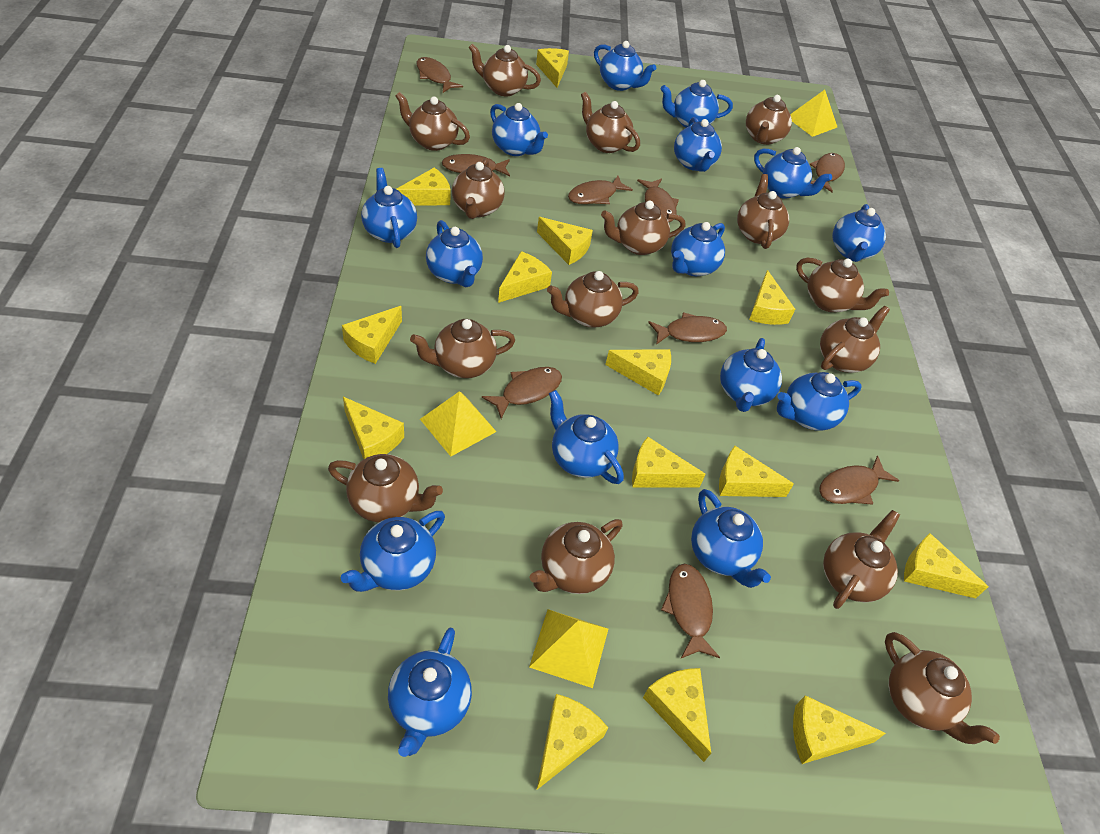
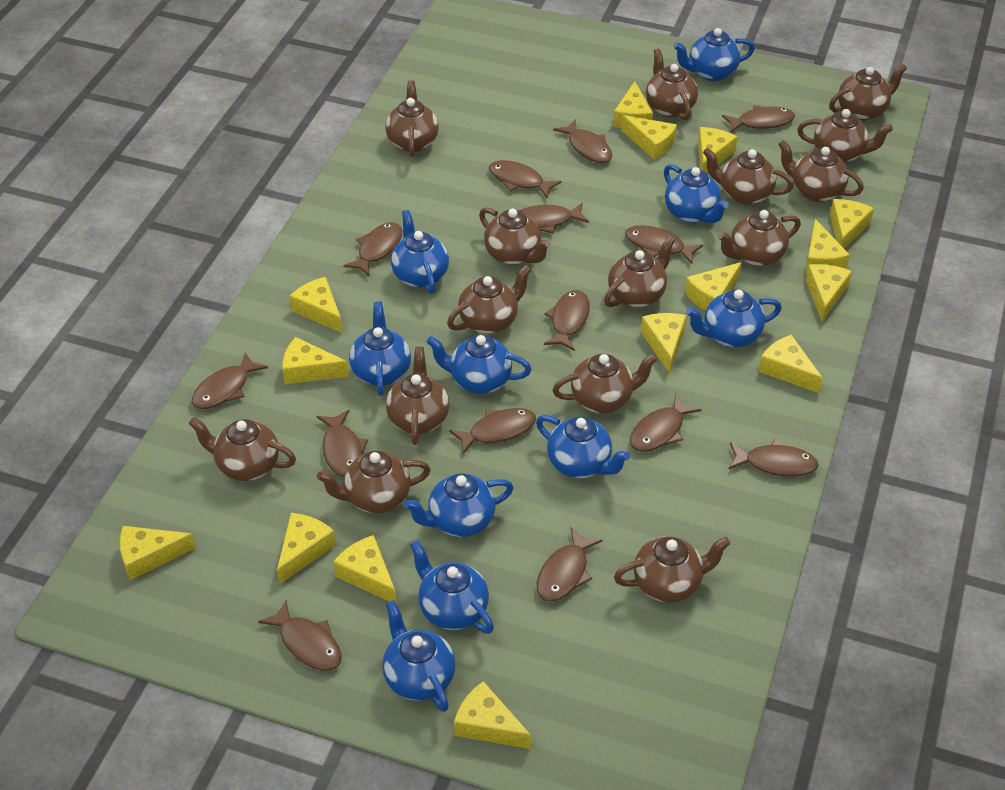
blue teapot: 15 -> 10
brown fish: 9 -> 14
yellow cheese: 14 -> 15
yellow pyramid: 3 -> 0

